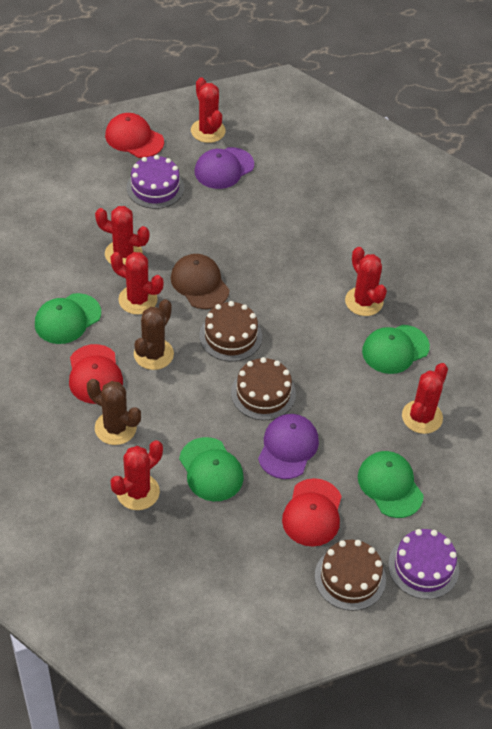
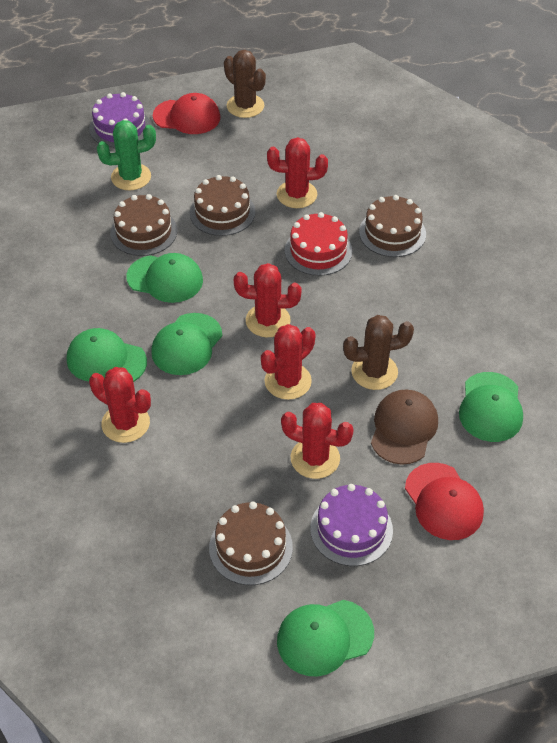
brown cake: 3 -> 4
green cactus: 0 -> 1
green cap: 4 -> 5
purple cap: 2 -> 0
red cactus: 6 -> 5
red cake: 0 -> 1
red cap: 3 -> 2

